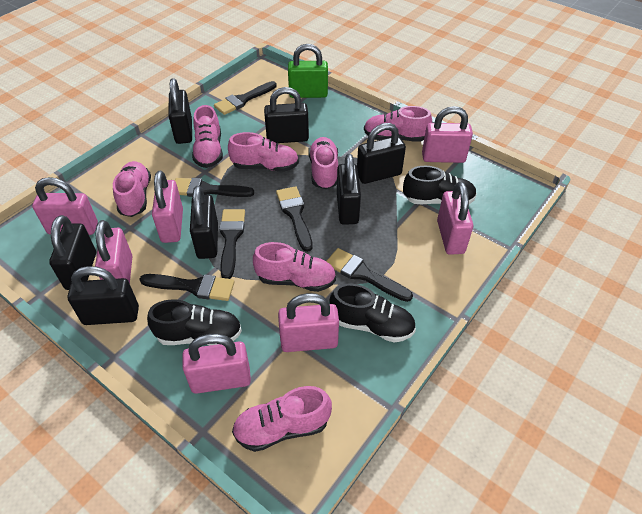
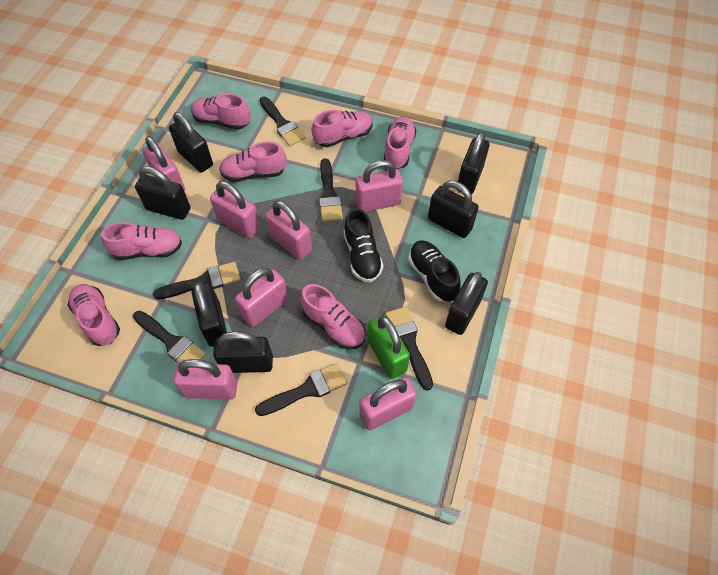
black shoe: 3 -> 2

